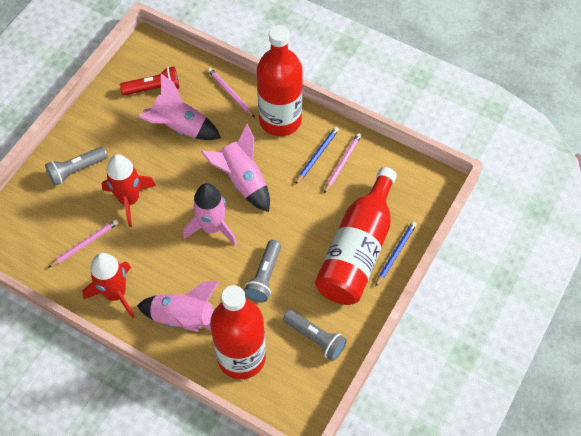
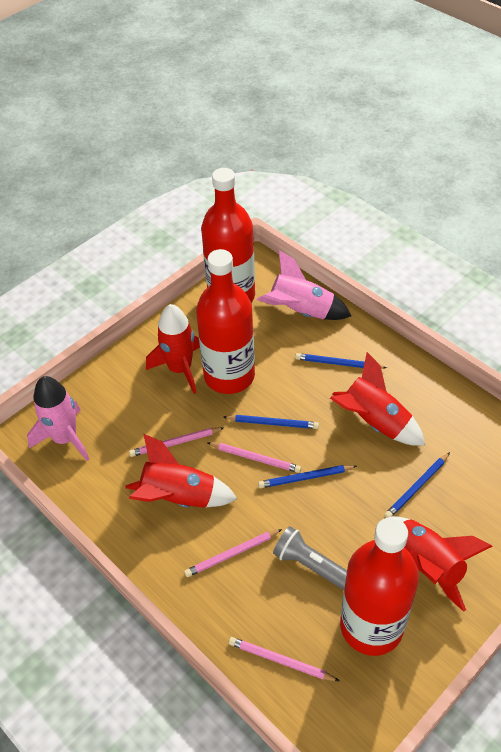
blue pencil: 2 -> 4
grey flashlight: 3 -> 1
pink pencil: 3 -> 4
pink rocket: 4 -> 2
red flashlight: 1 -> 0
red rocket: 2 -> 4

